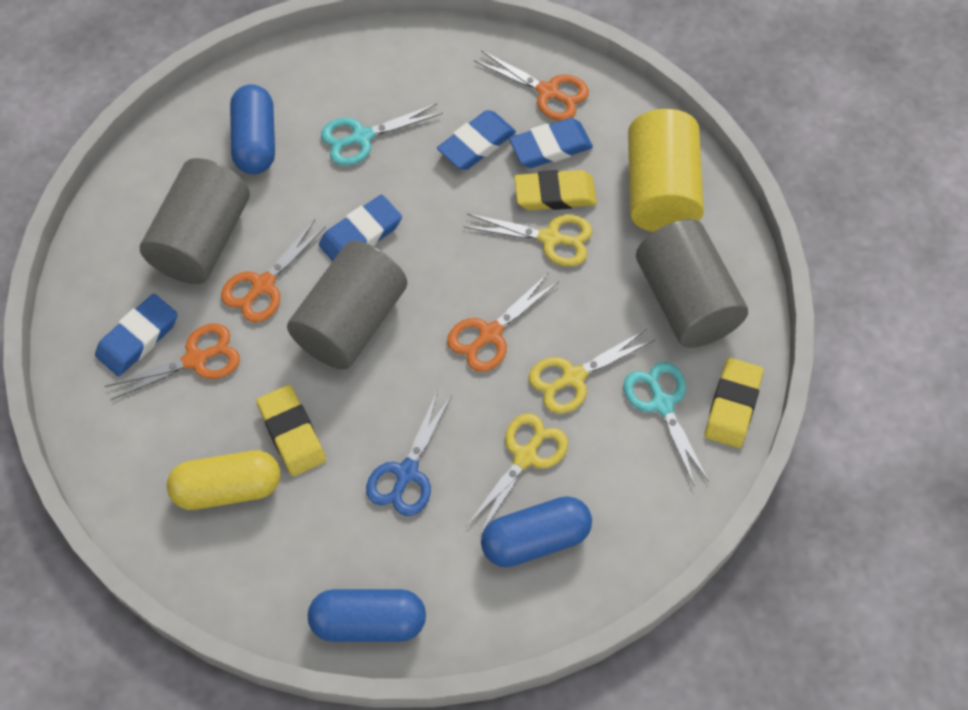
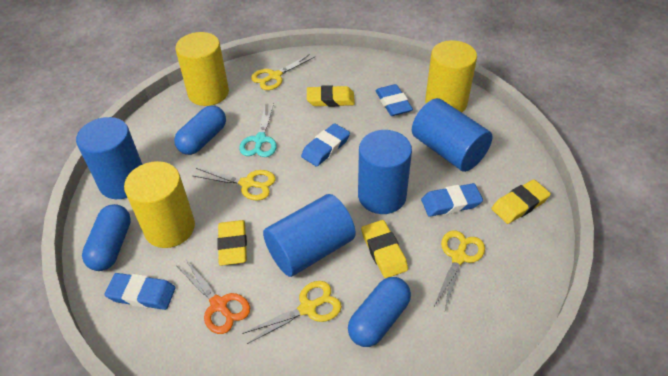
blue cylinder: 0 -> 4
blue scissors: 1 -> 0
grey cylinder: 3 -> 0
orange scissors: 4 -> 1
turquoise scissors: 2 -> 1
yellow capsule: 1 -> 0
yellow cylinder: 1 -> 3
yellow eraser: 3 -> 4
yellow scissors: 3 -> 4

